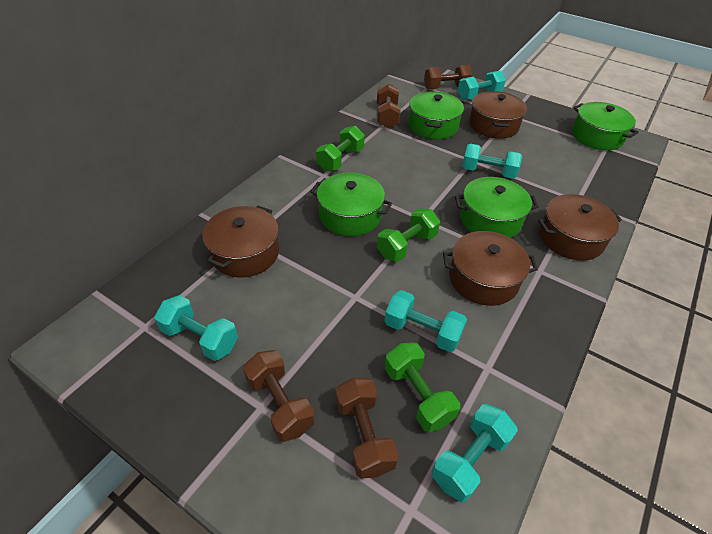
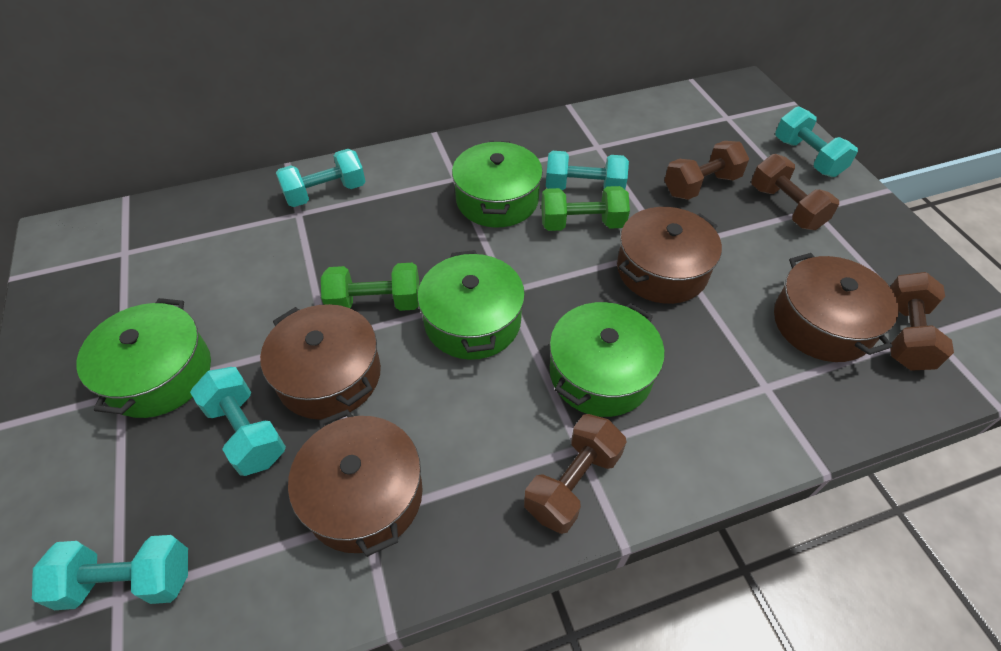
green dumbbell: 3 -> 2

